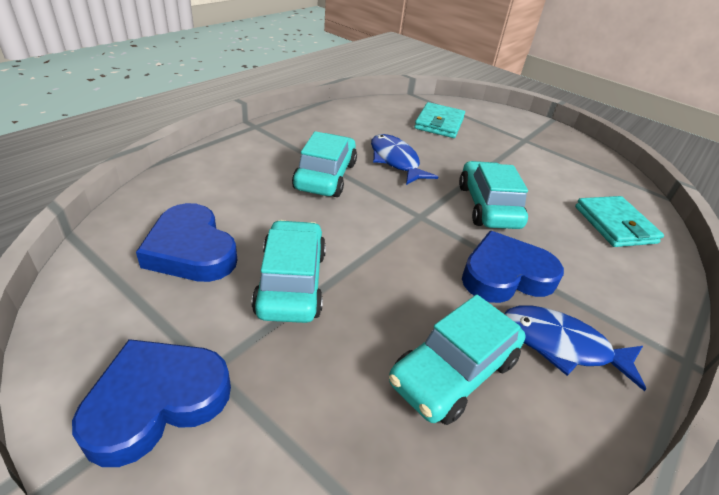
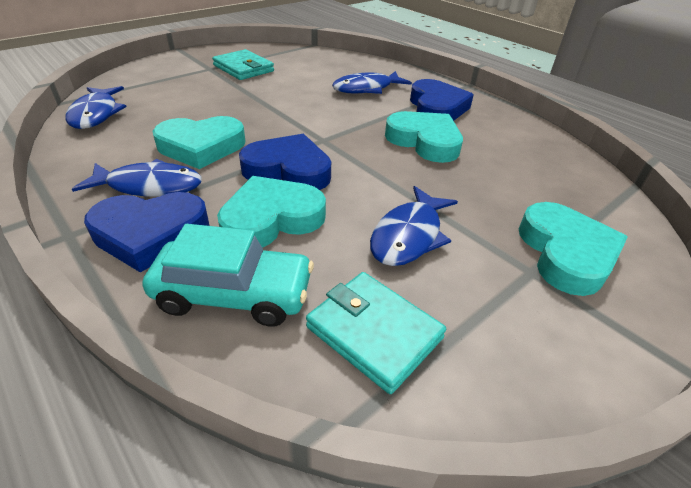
blue fish: 2 -> 4
turquoise car: 4 -> 1
turquoise heart: 0 -> 4

